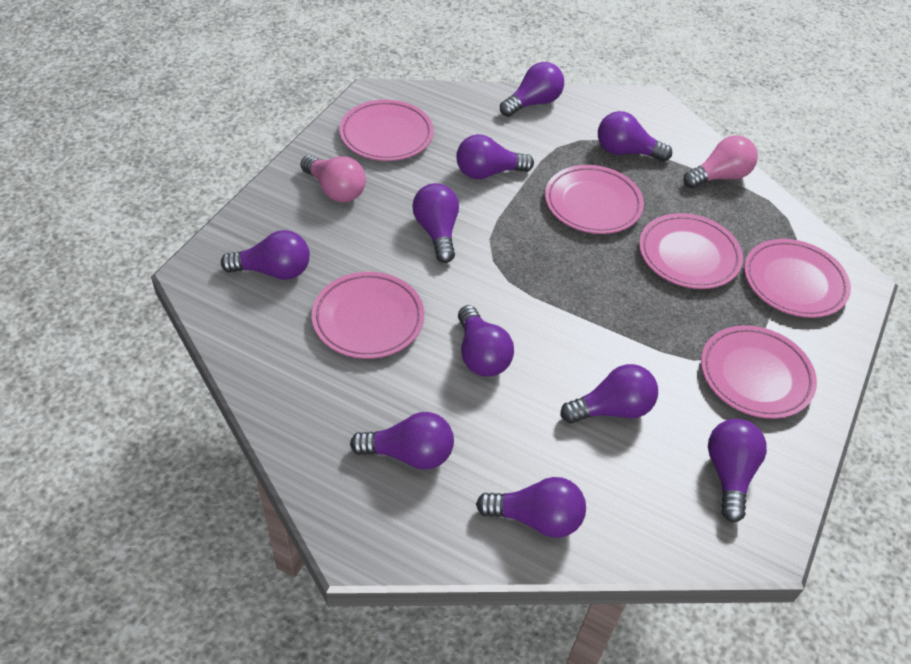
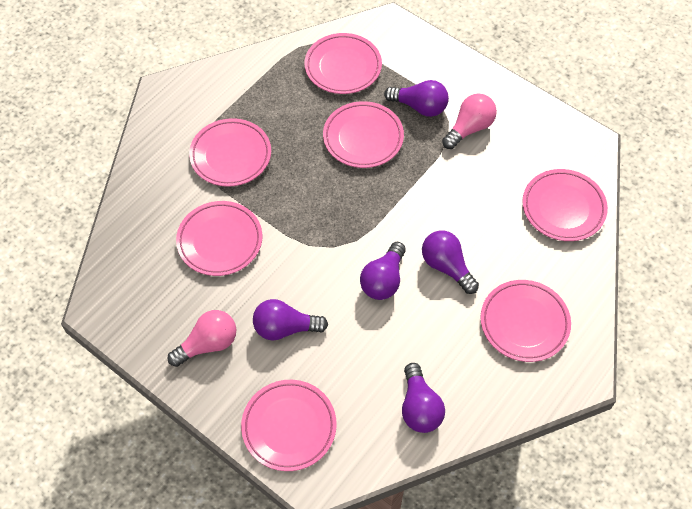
pink plate: 6 -> 7
purple light bulb: 10 -> 5

